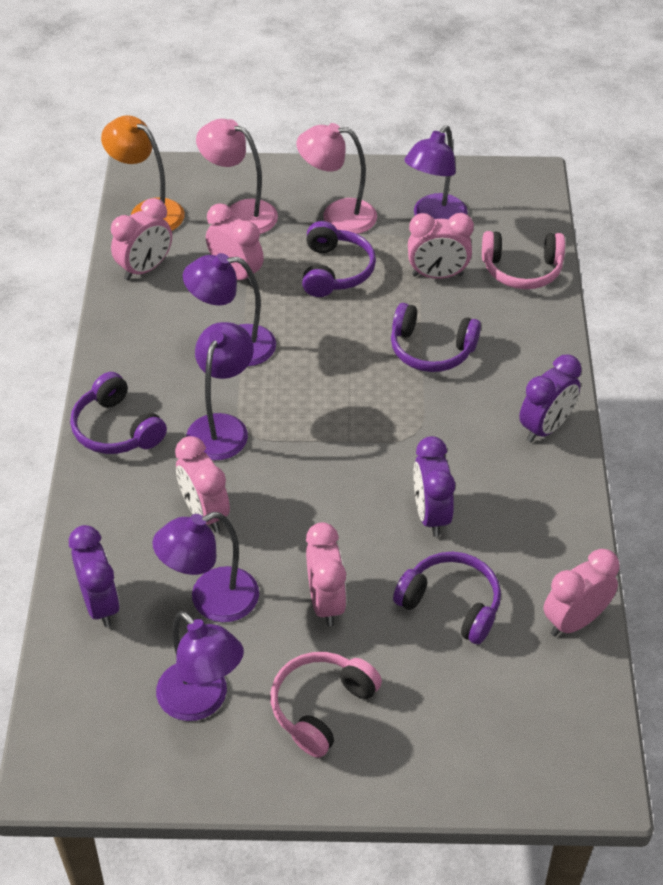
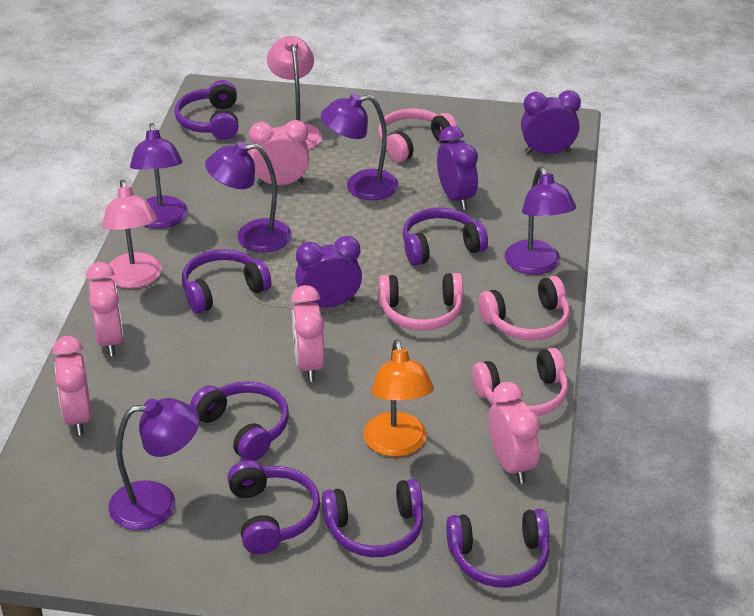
pink clock: 6 -> 5
pink headphones: 2 -> 4
purple headphones: 4 -> 7

